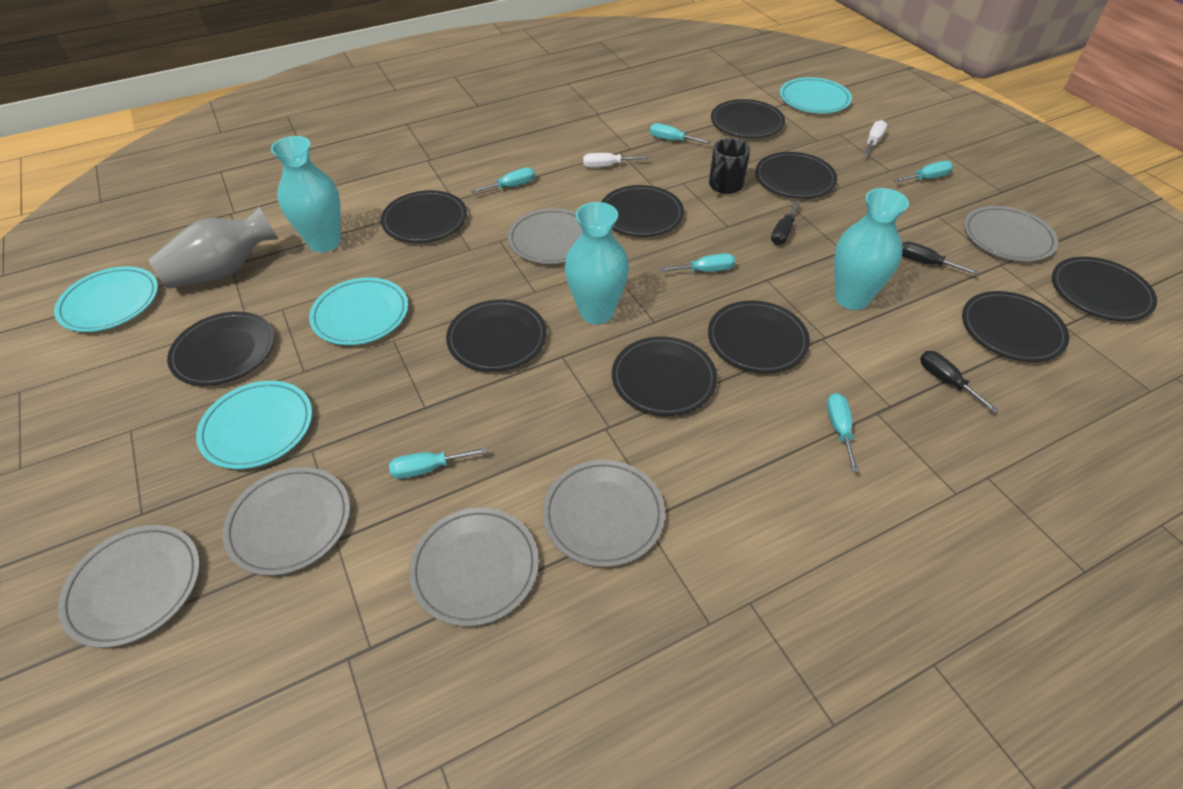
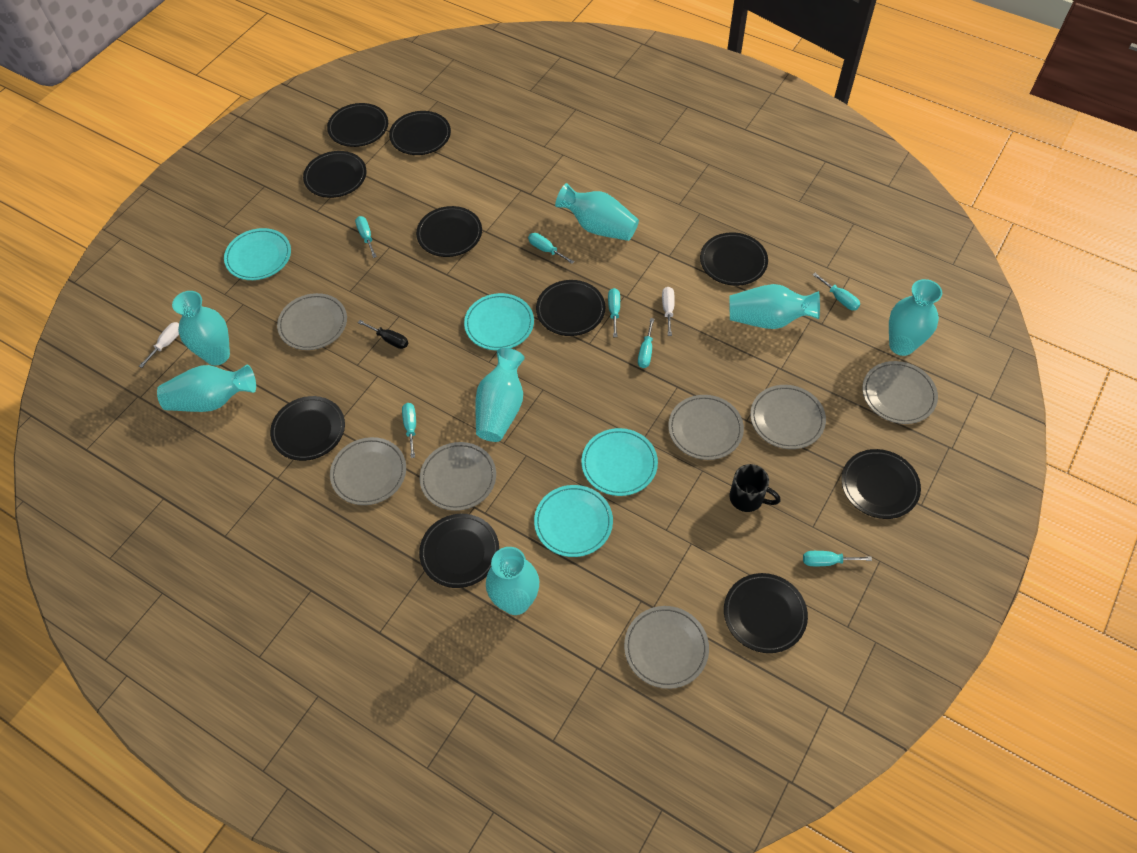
black screwdriver: 3 -> 1
grey plate: 6 -> 7
grey vase: 1 -> 0
turquoise screwdriver: 6 -> 7
turquoise vase: 3 -> 7

